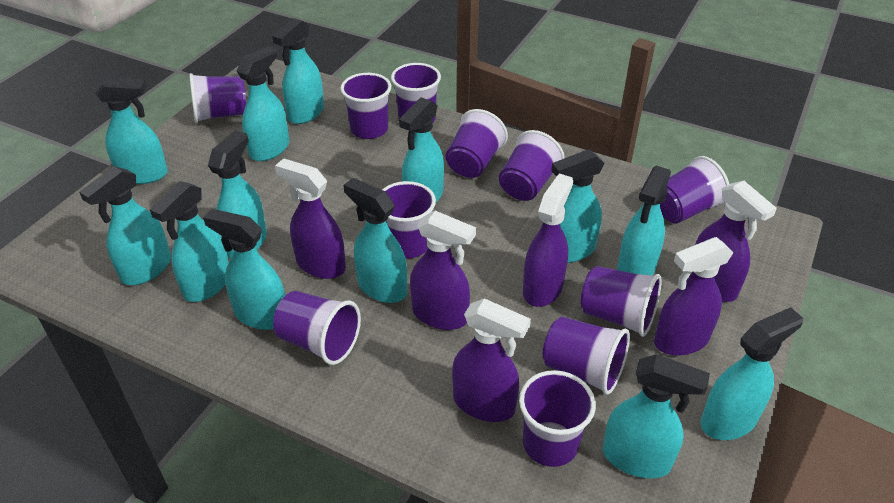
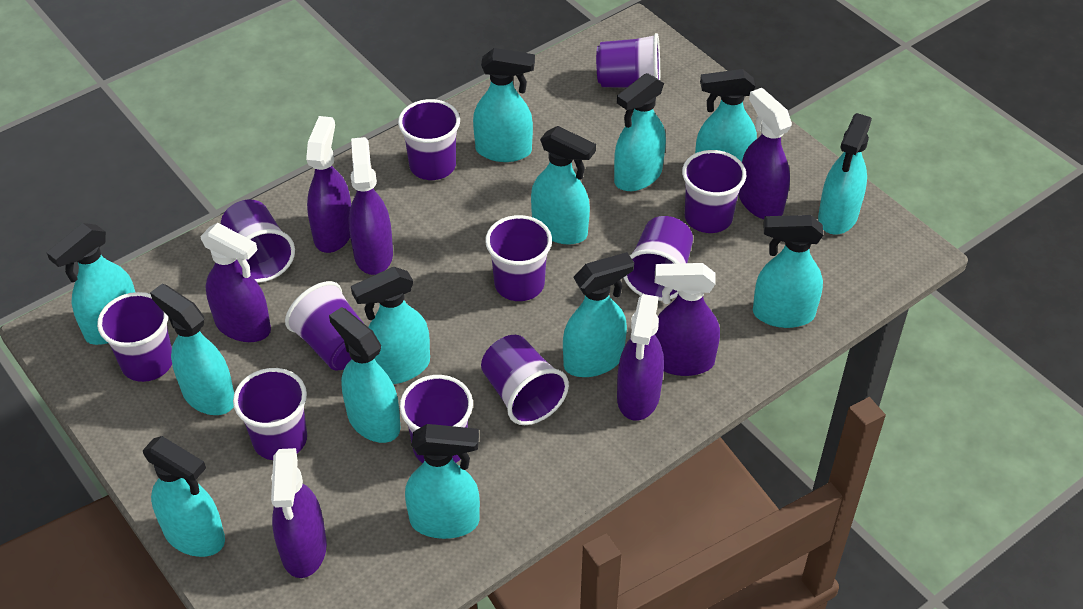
purple spray bottle: 6 -> 7

